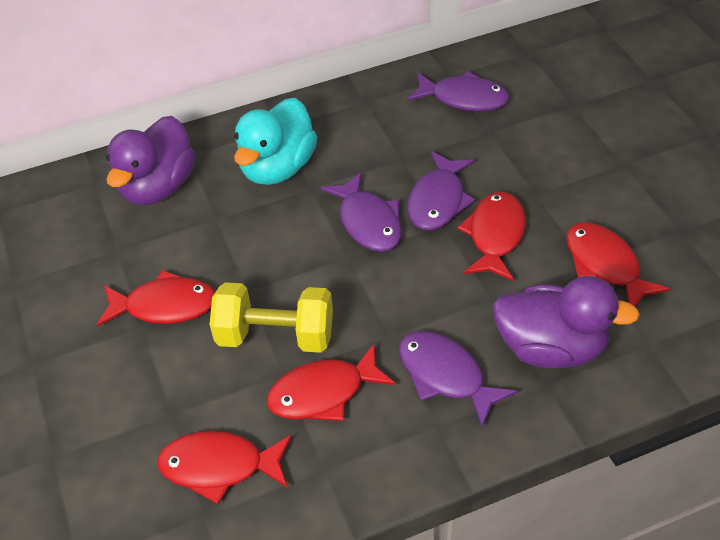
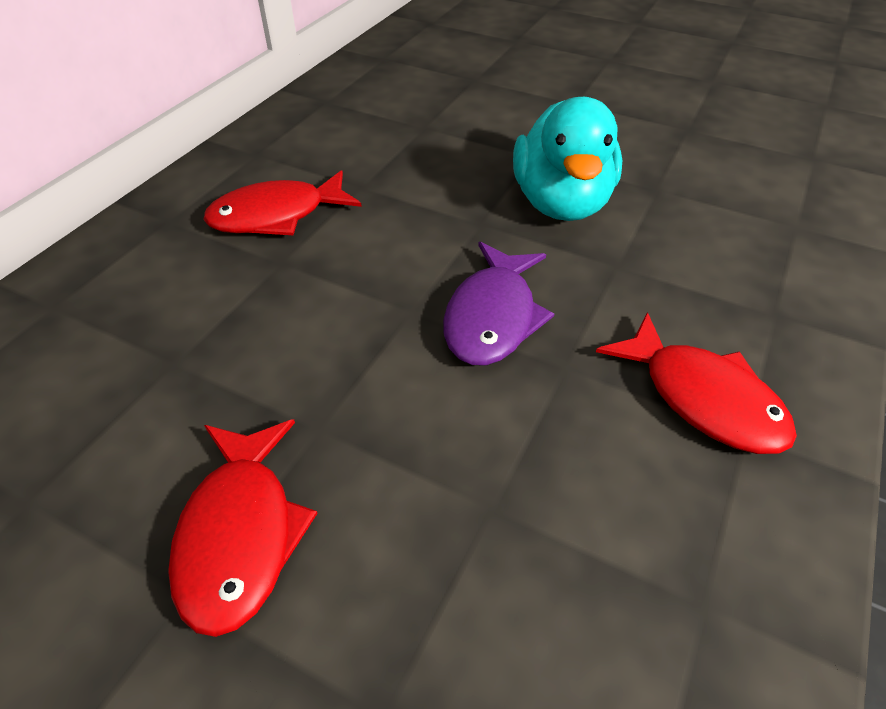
purple duck: 2 -> 0
purple fish: 4 -> 1
red fish: 5 -> 3
yellow dumbbell: 1 -> 0

